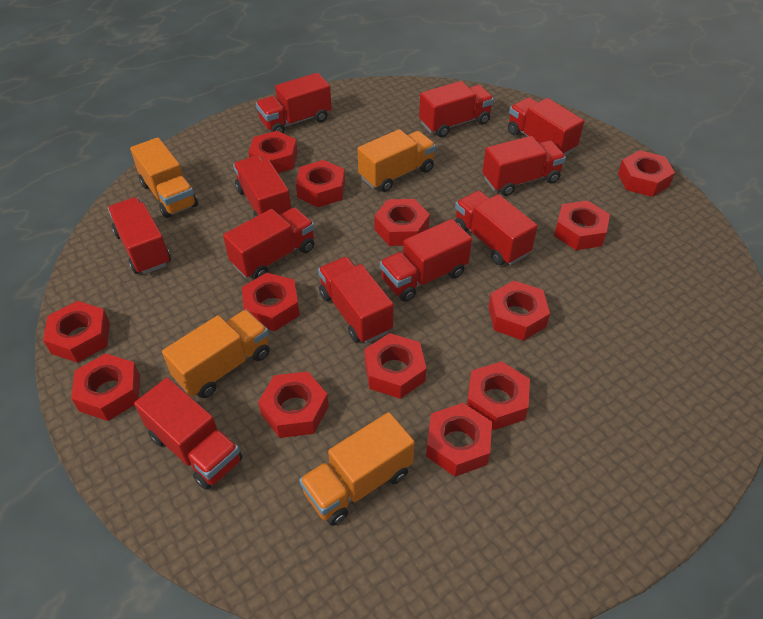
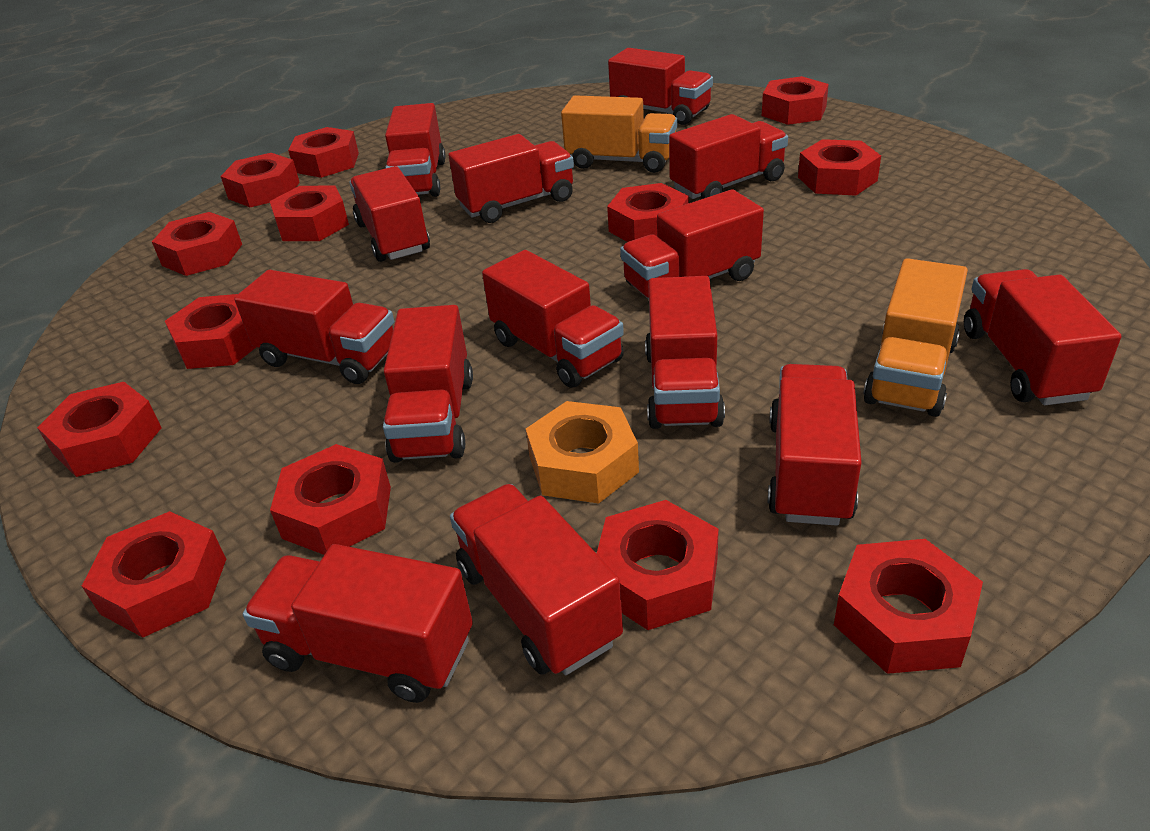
orange nut: 0 -> 1
orange truck: 4 -> 2
red truck: 11 -> 14

